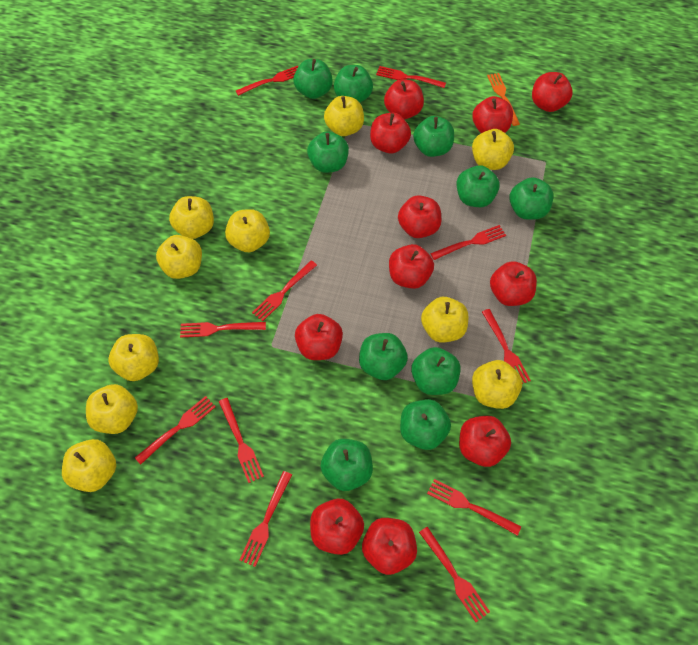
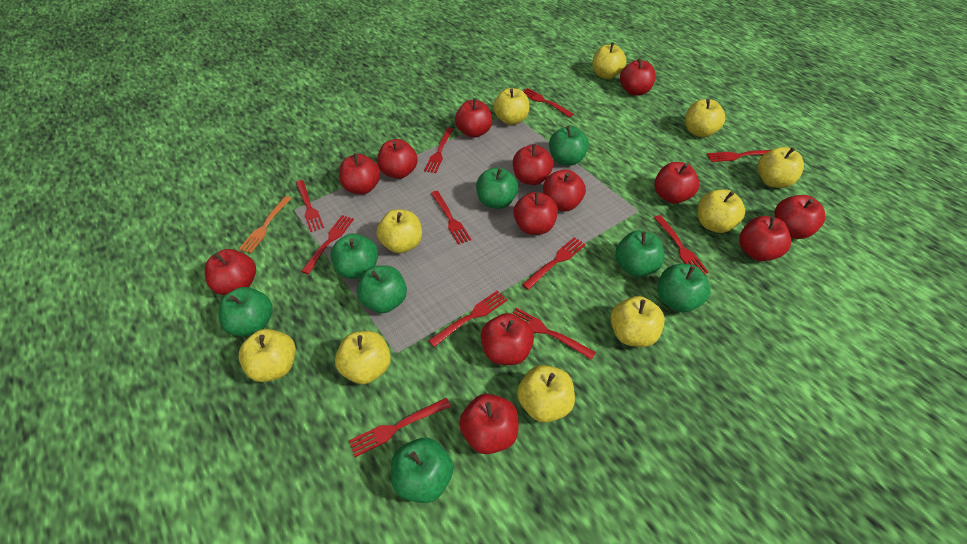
green apple: 10 -> 8
red apple: 11 -> 13

